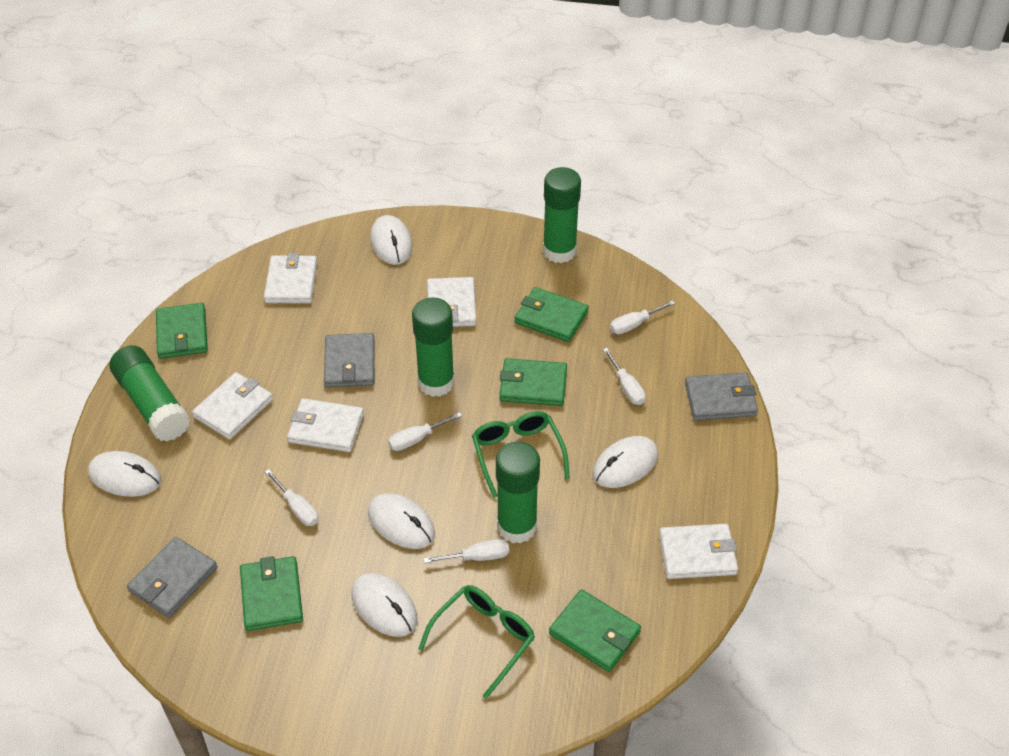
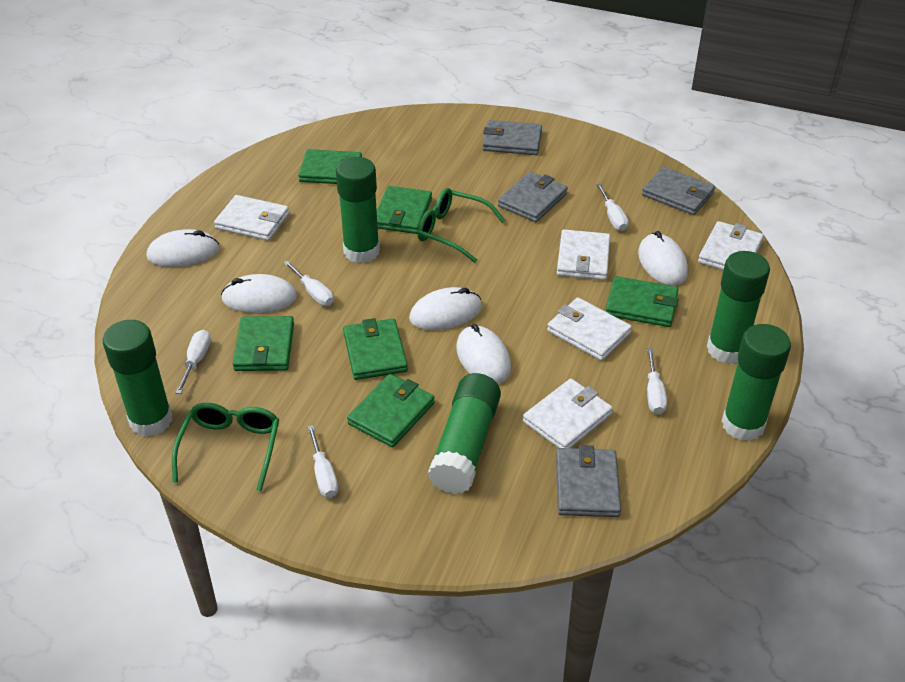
green glue stick: 4 -> 5
green wallet: 5 -> 6
grey wallet: 3 -> 4

